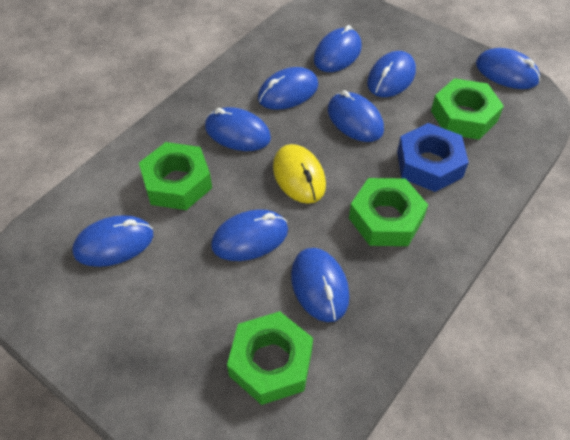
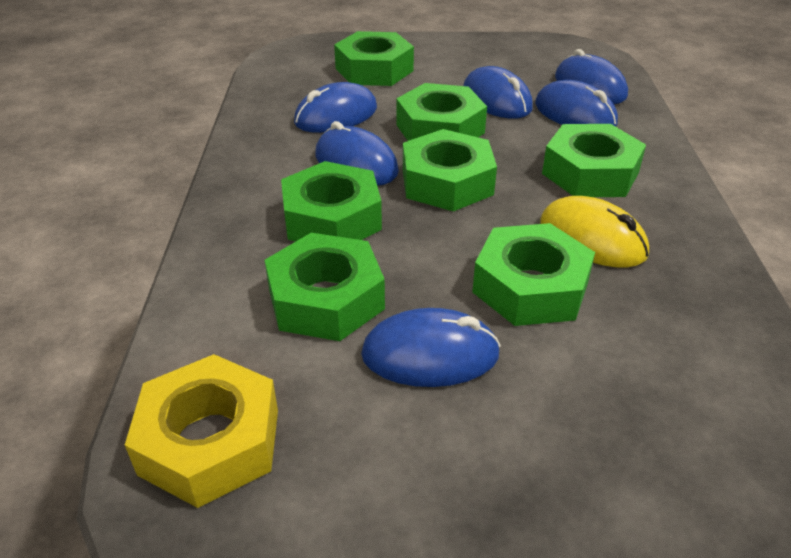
blue mouse: 9 -> 6
blue nut: 1 -> 0
green nut: 4 -> 7
yellow nut: 0 -> 1

